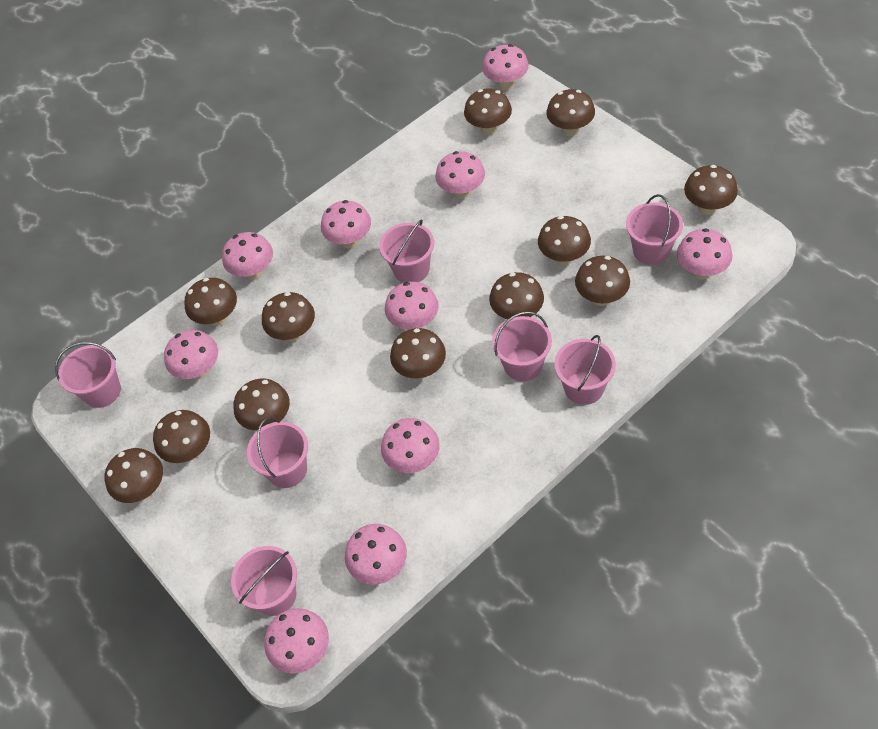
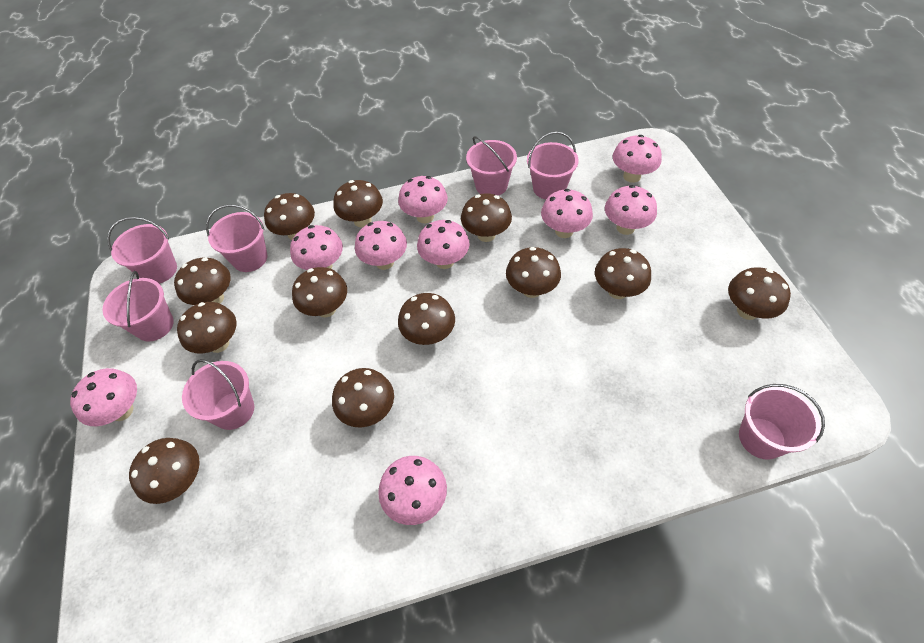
pink mushroom: 10 -> 9

